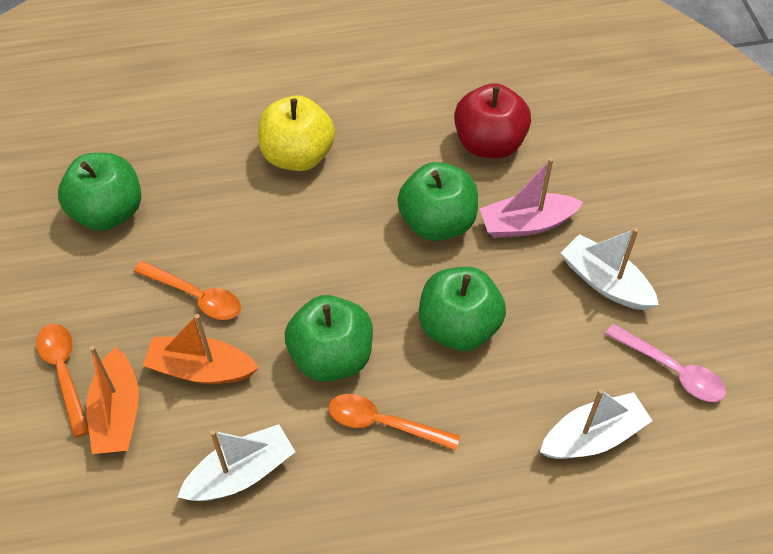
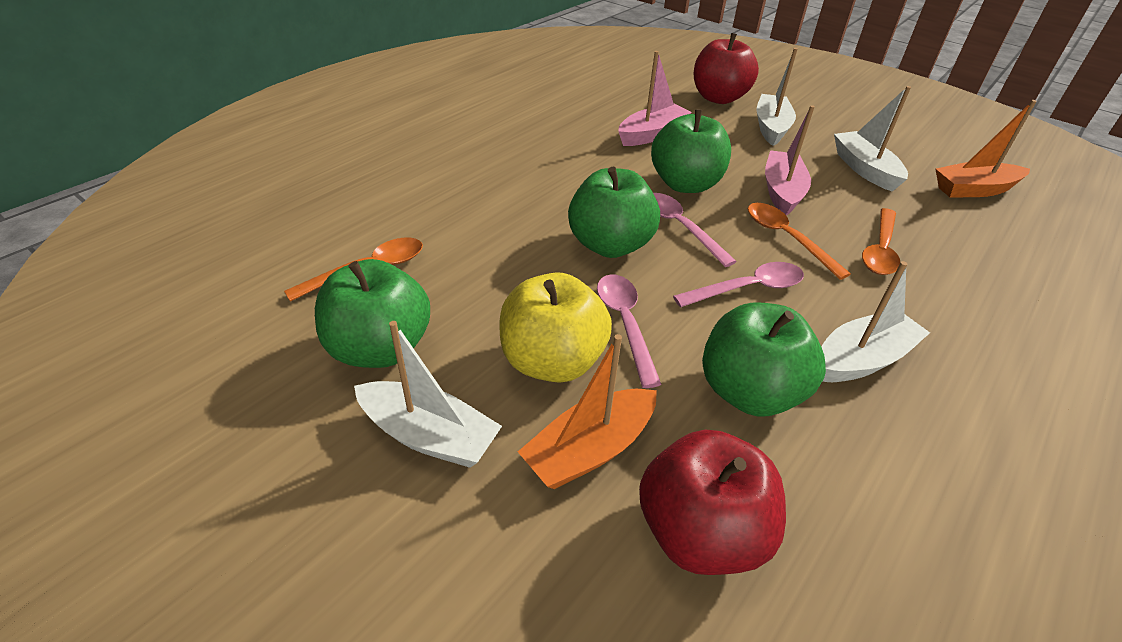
pink boat: 1 -> 2
pink spoon: 1 -> 3
red apple: 1 -> 2
white boat: 3 -> 4

